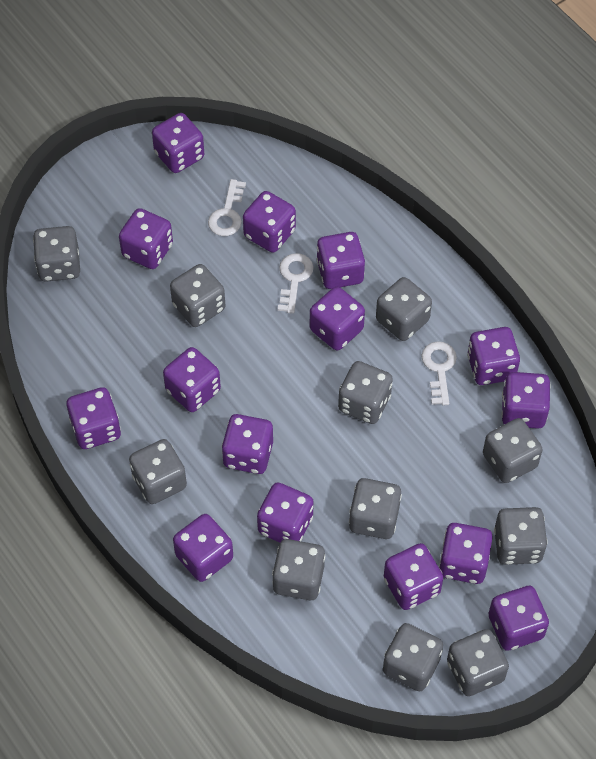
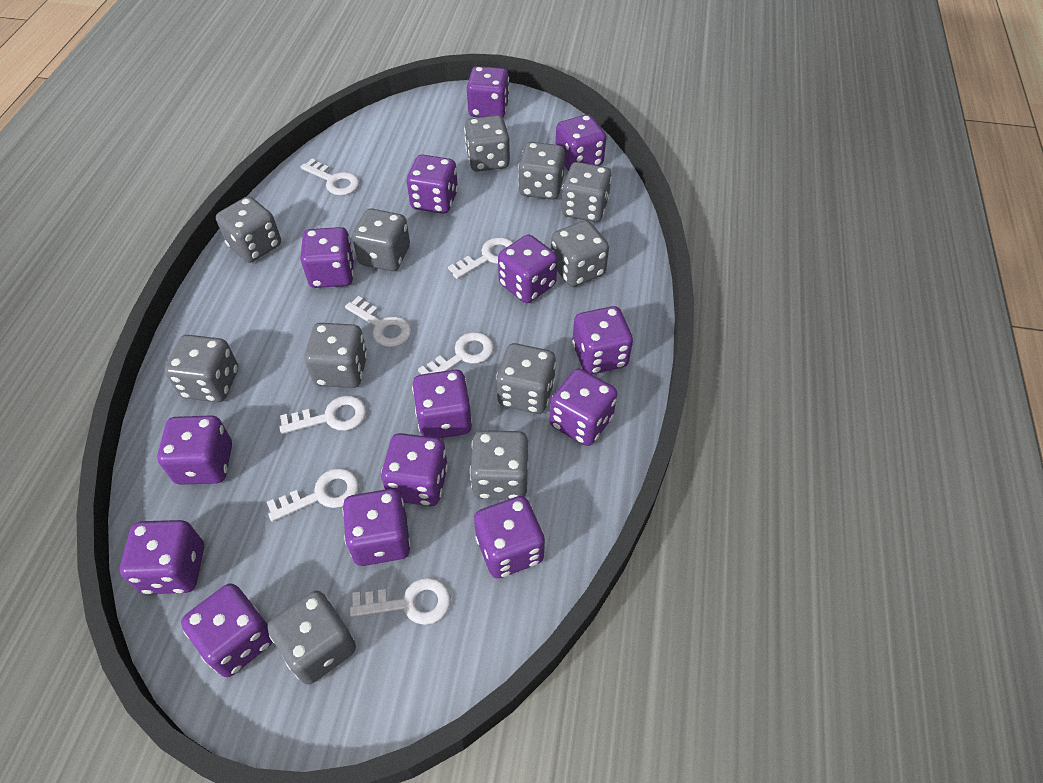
purple dice: 15 -> 14
white key: 3 -> 7

